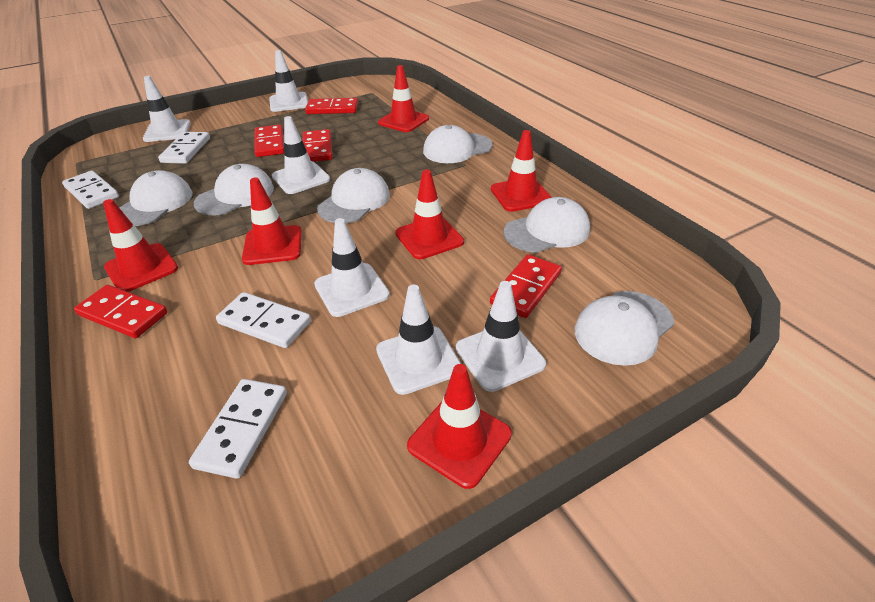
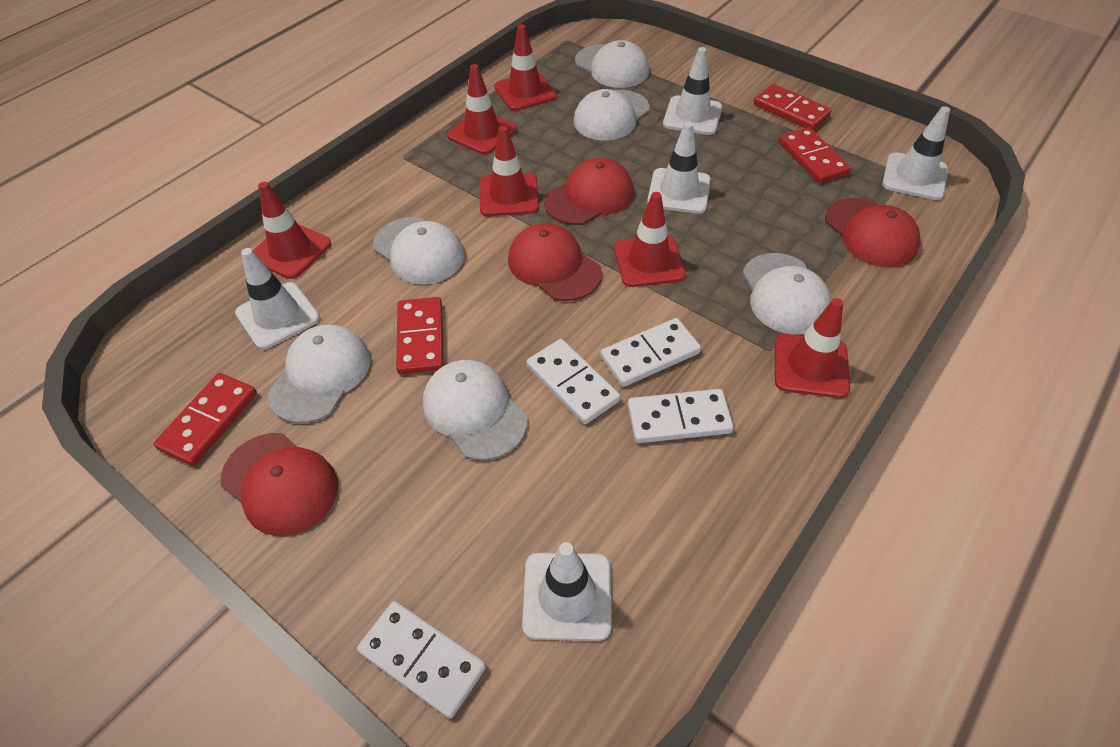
red cap: 0 -> 4
red domino: 5 -> 4
white traffic cone: 6 -> 5

